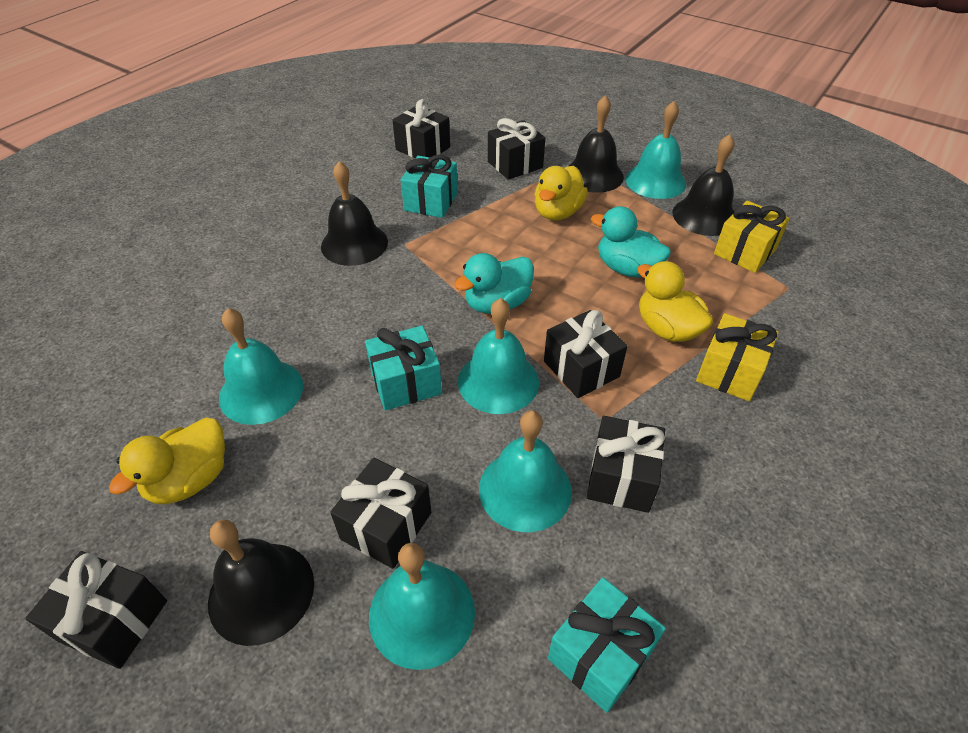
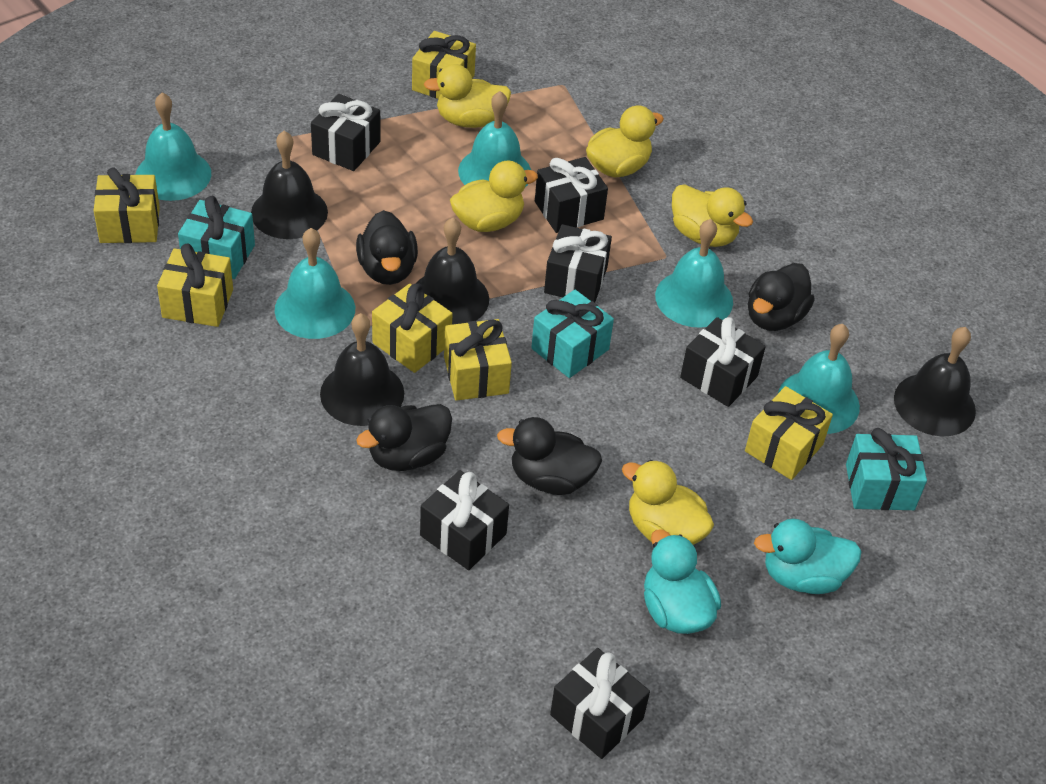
black duck: 0 -> 4
yellow duck: 3 -> 5
yellow gift: 2 -> 6

